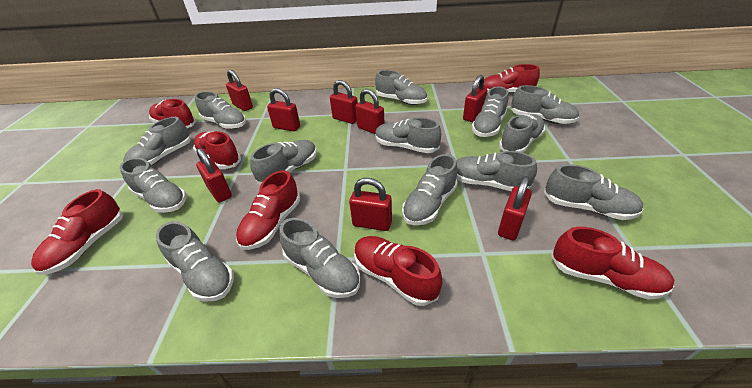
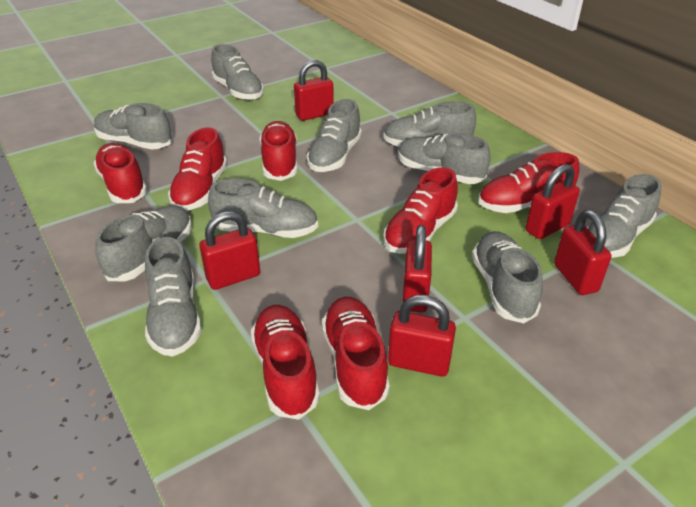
grey shoe: 14 -> 10
red padlock: 8 -> 6

